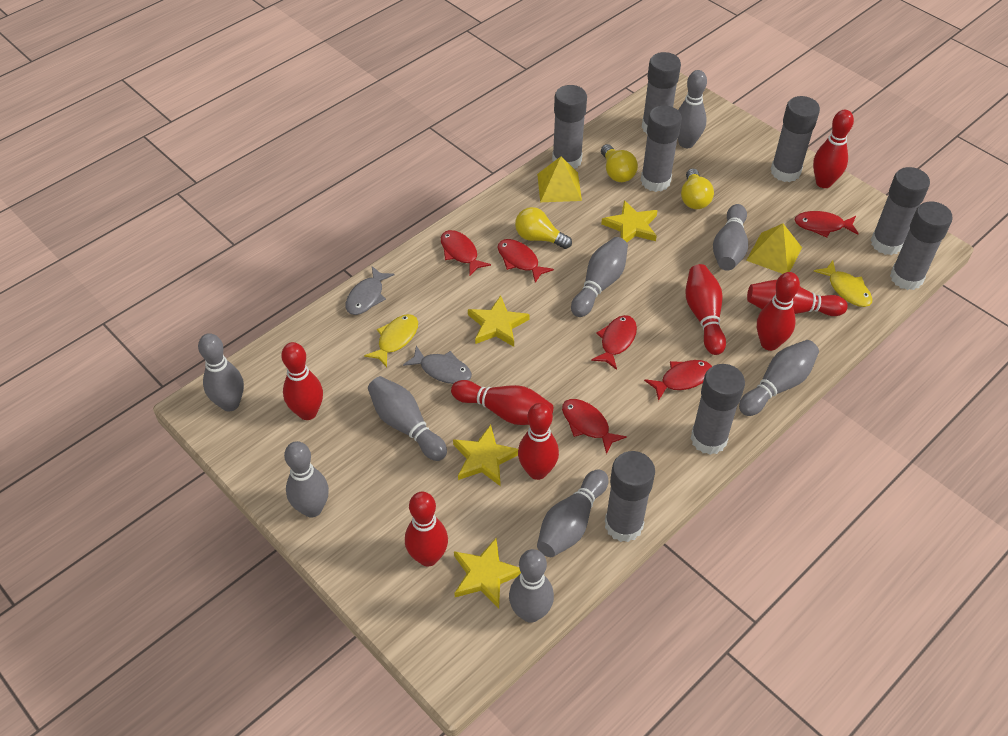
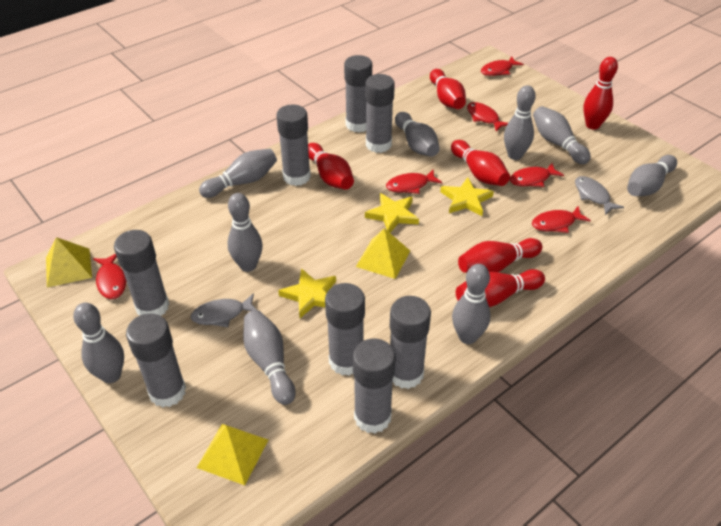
red bowling pin: 8 -> 6
yellow fish: 2 -> 0
yellow light bulb: 3 -> 0
yellow pyramid: 2 -> 3
yellow star: 4 -> 3

